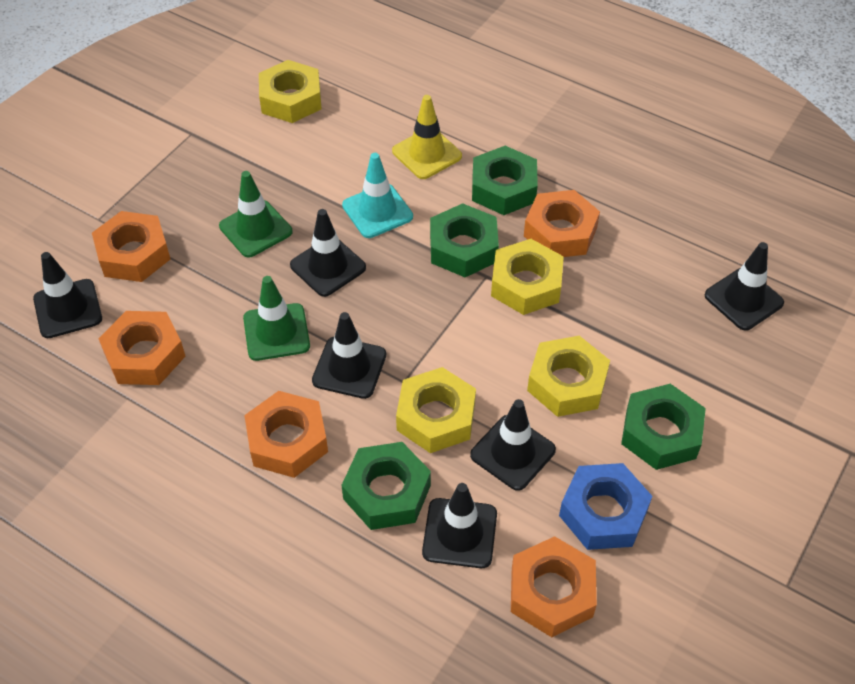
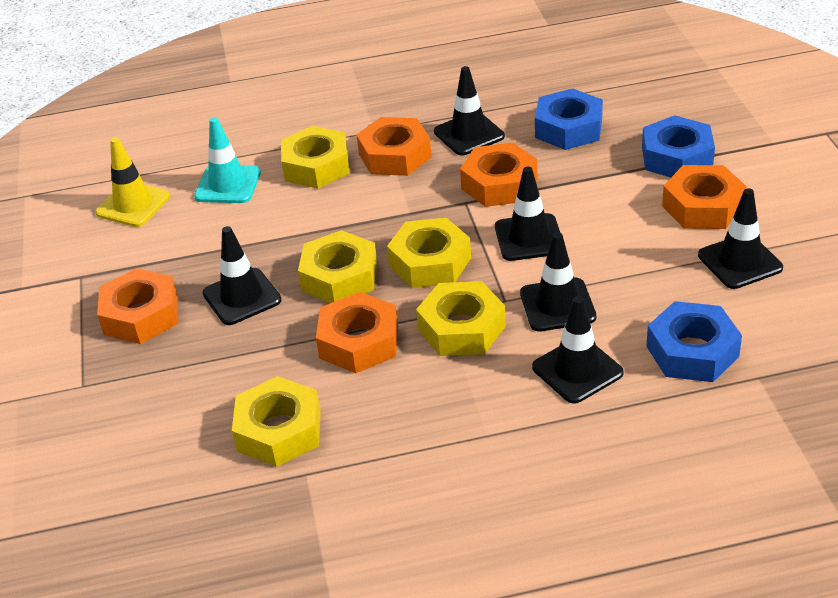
blue nut: 1 -> 3
green nut: 4 -> 0
green traffic cone: 2 -> 0
yellow nut: 4 -> 5

